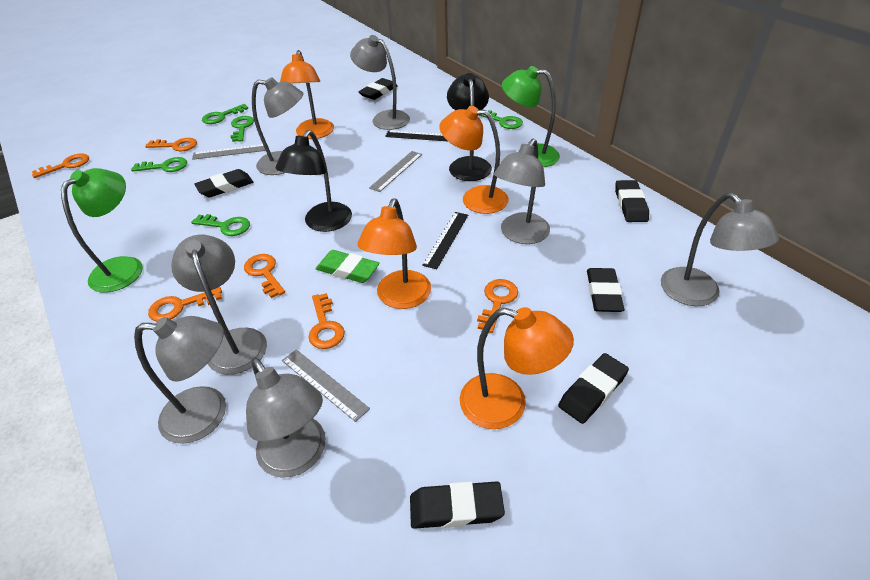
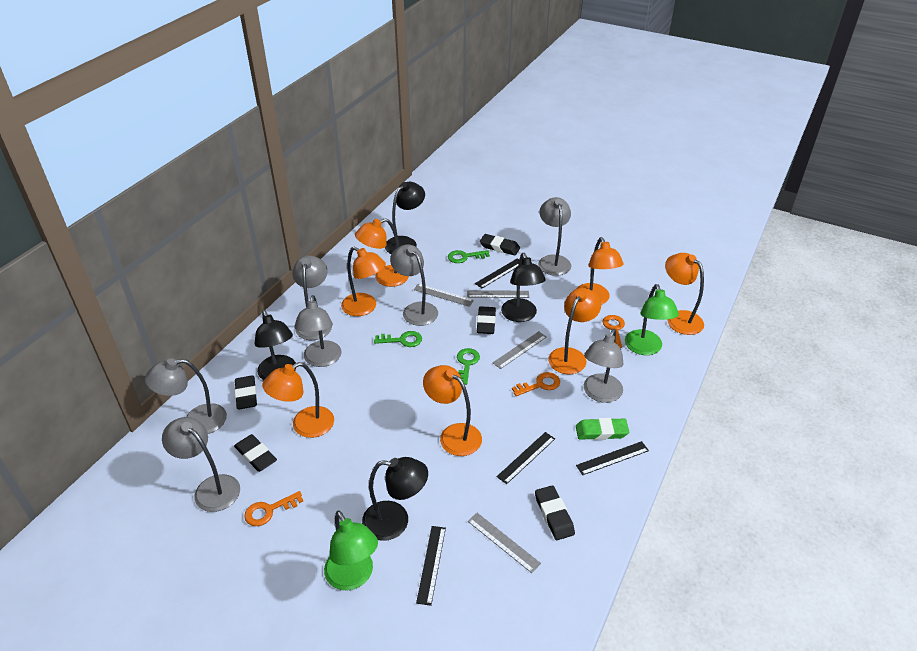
black eraser: 6 -> 5
black lamp: 2 -> 4
black ruler: 2 -> 4
green key: 5 -> 3
grey ruler: 3 -> 4
orange key: 6 -> 3
orange lamp: 4 -> 7

